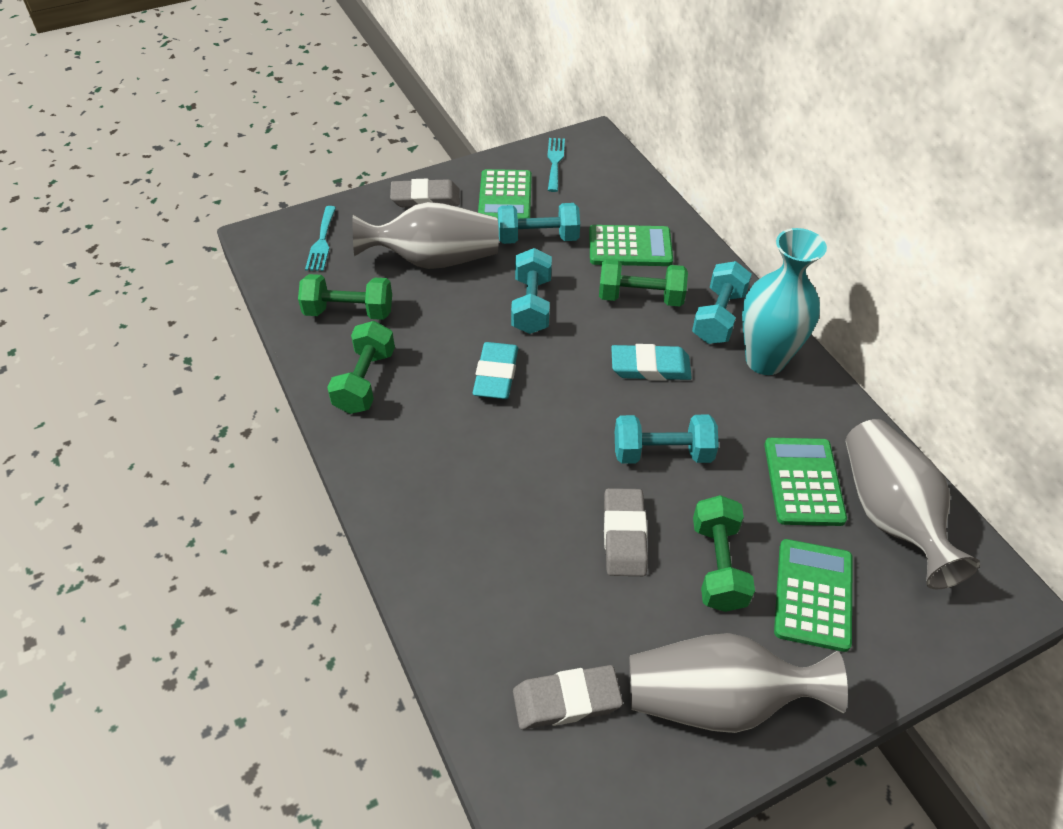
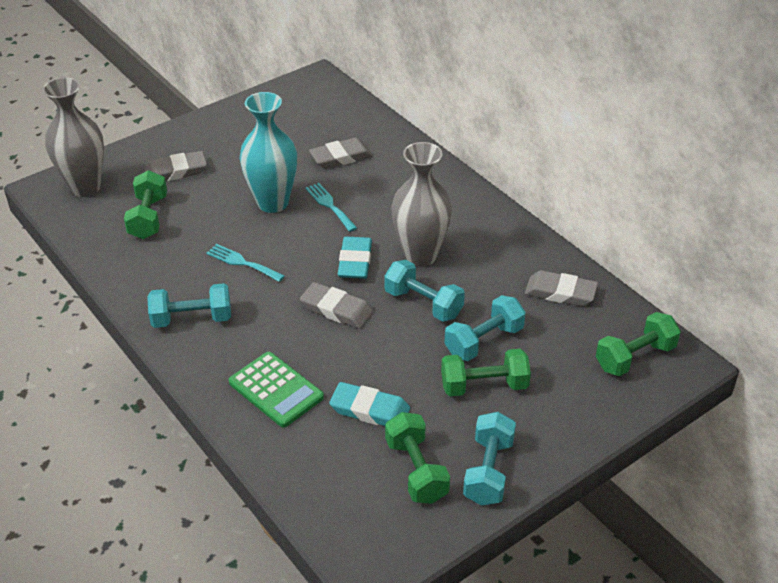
green calculator: 4 -> 1
grey eraser: 3 -> 4
grey vase: 3 -> 2

